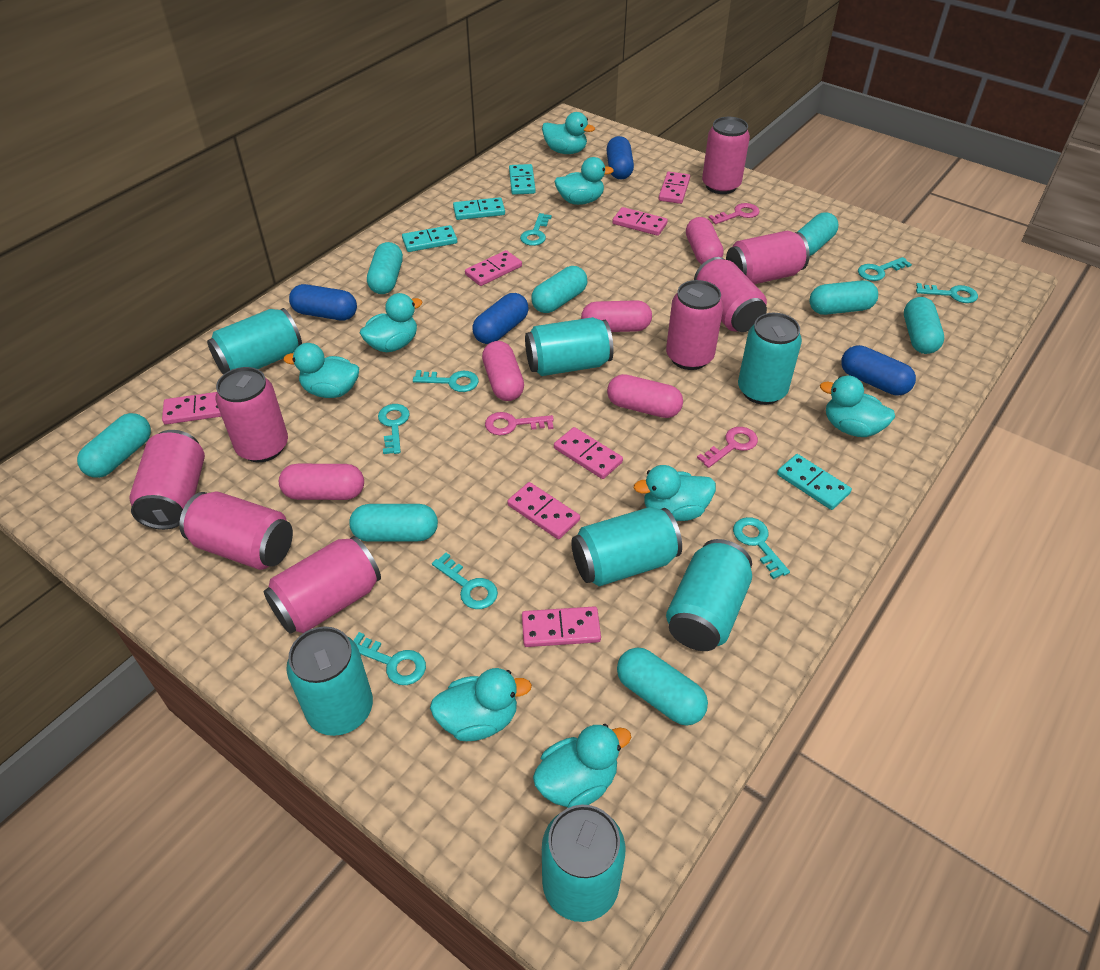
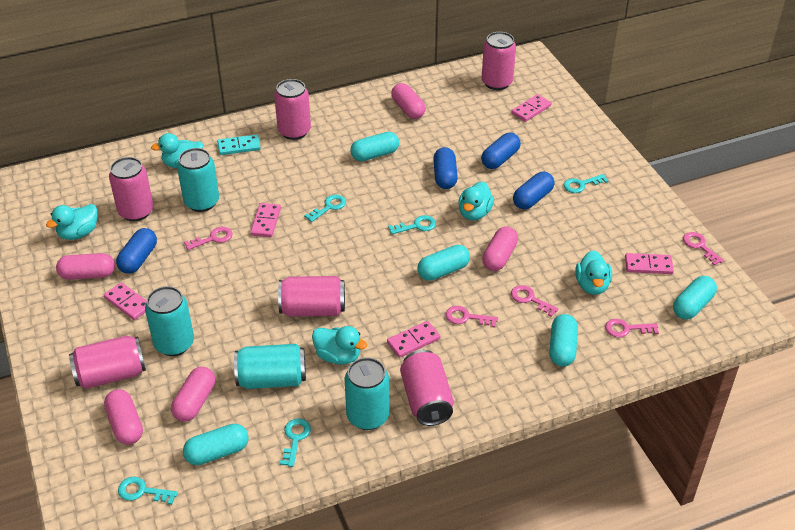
pink can: 8 -> 6
pink domino: 7 -> 5
pink key: 3 -> 5
turquoise can: 7 -> 4
turquoise capsule: 8 -> 5
turquoise domino: 4 -> 1
turquoise duck: 8 -> 5
turquoise key: 8 -> 5

